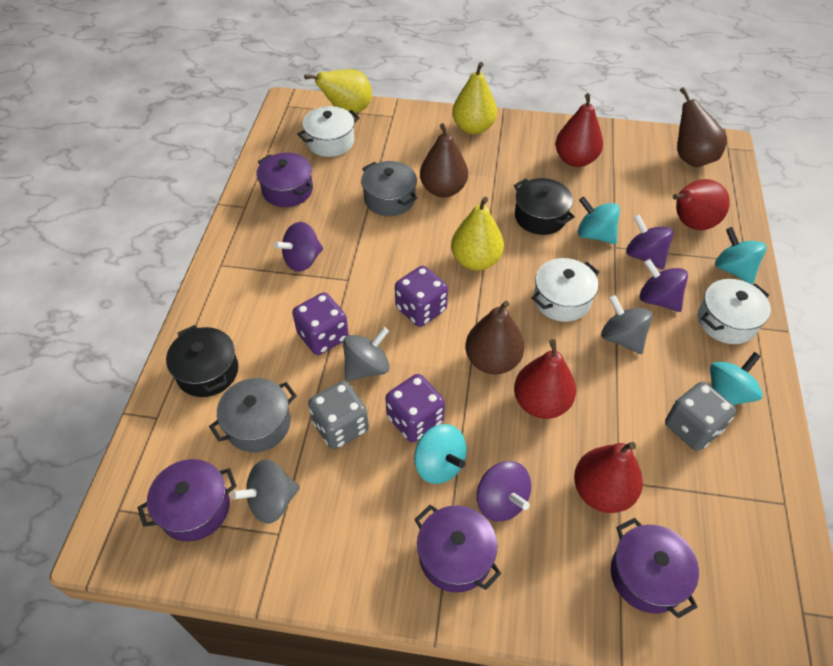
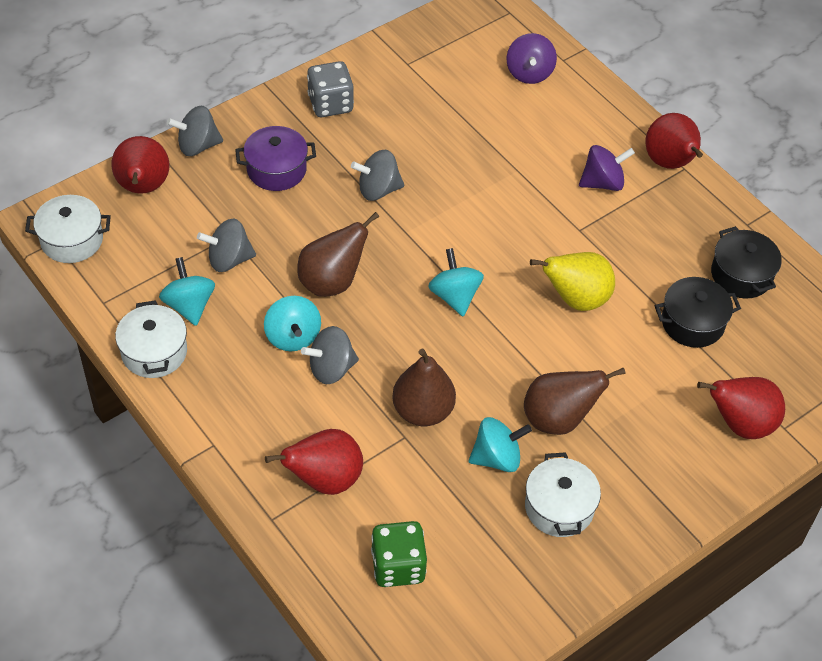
green dice: 0 -> 1
grey dice: 2 -> 1
grey pot: 2 -> 0
grey spinning top: 3 -> 4
purple dice: 3 -> 0
purple pot: 4 -> 1
purple spinning top: 4 -> 2
yellow pear: 3 -> 1

